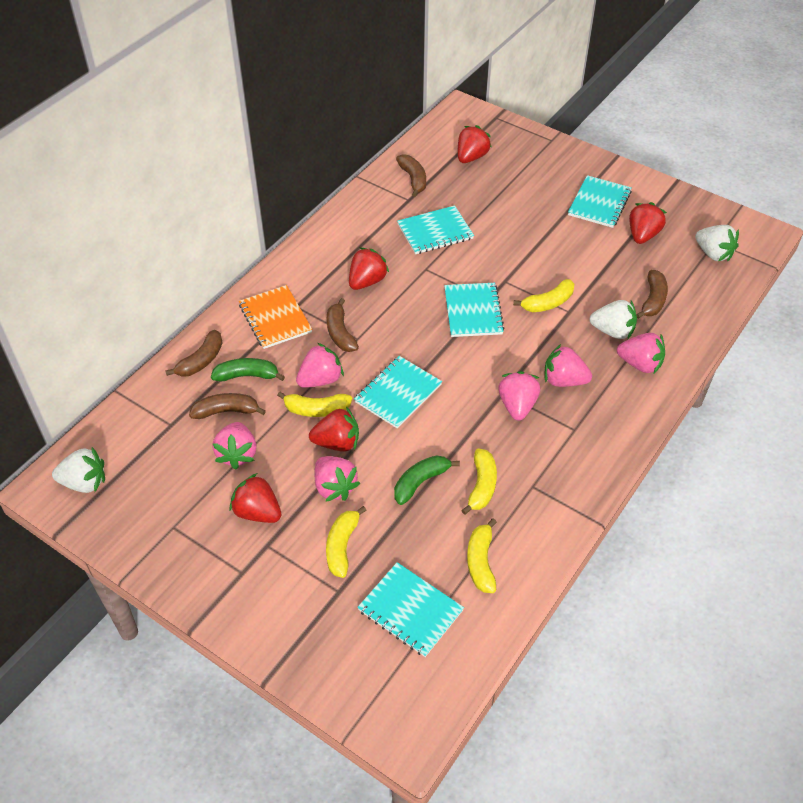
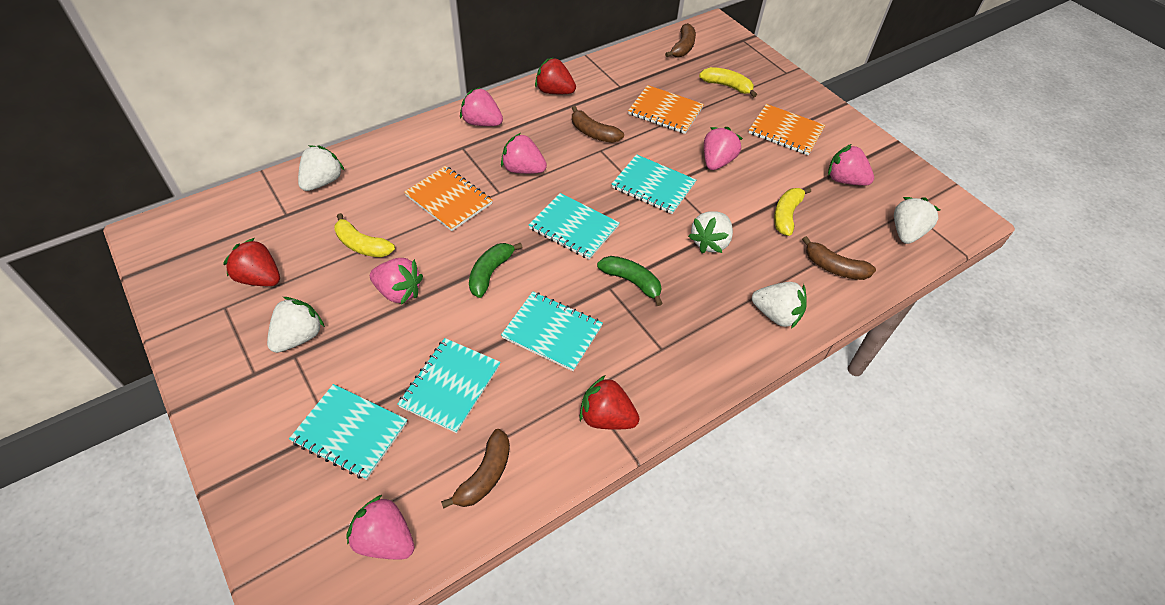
brown banana: 5 -> 4
orange notebook: 1 -> 3
red strawberry: 5 -> 3
white strawberry: 3 -> 5
yellow banana: 5 -> 3

